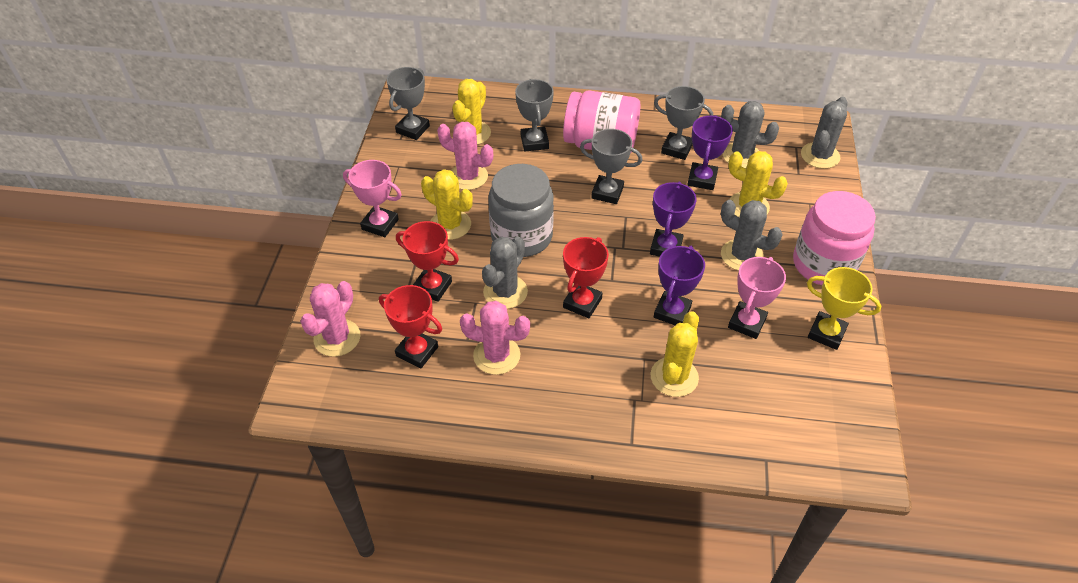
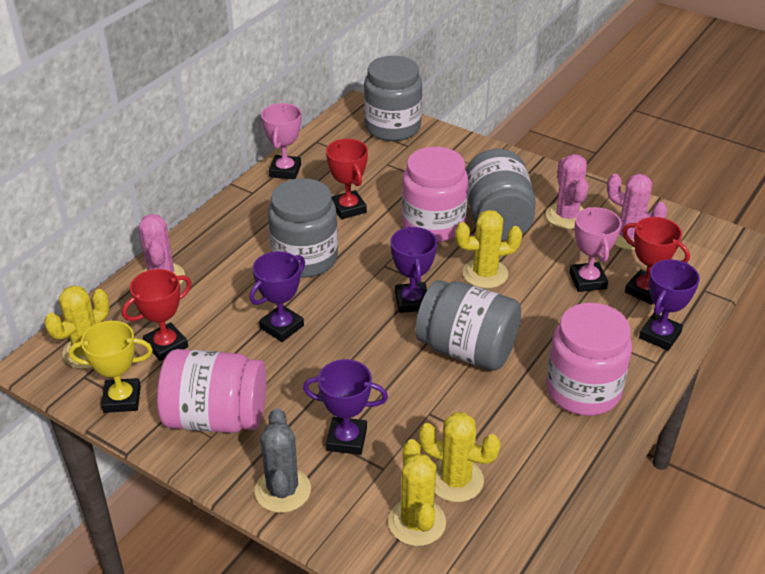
grey cactus: 4 -> 1
grey jar: 1 -> 4
grey trophy: 4 -> 0
pink jar: 2 -> 3
purple trophy: 3 -> 4

